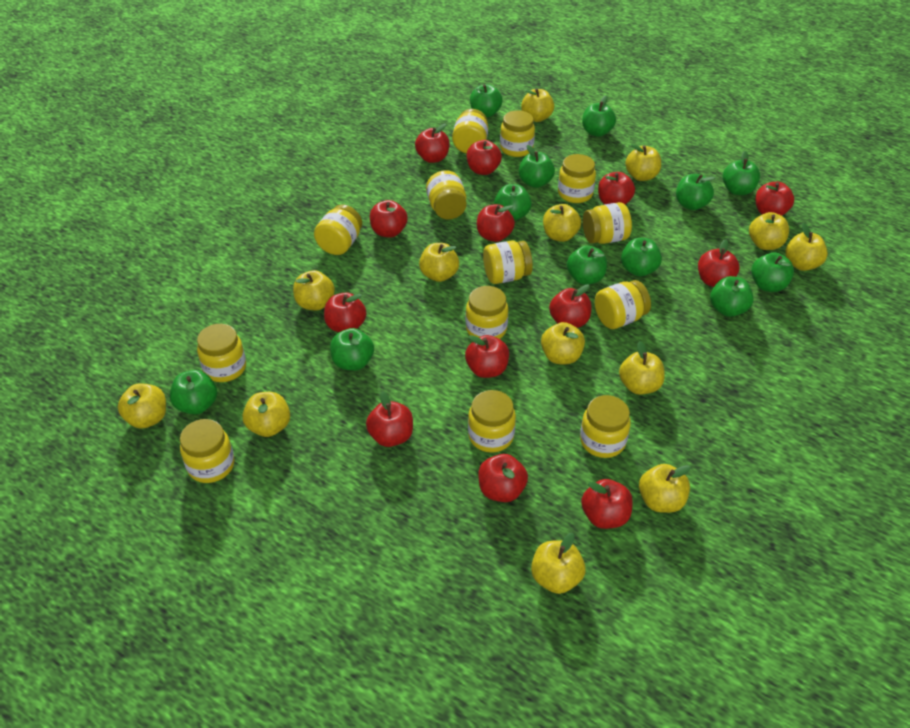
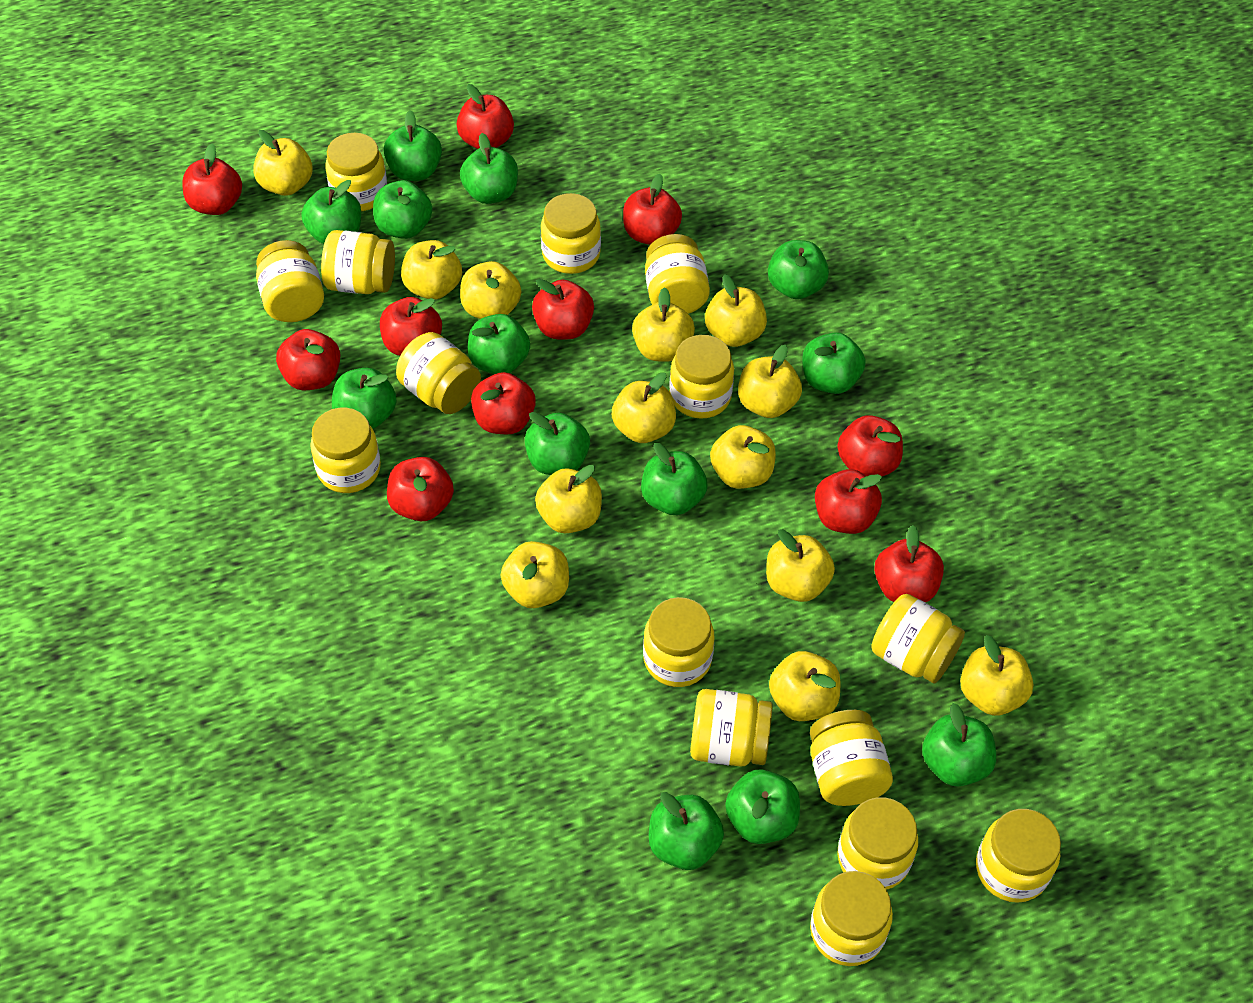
green apple: 12 -> 13
red apple: 13 -> 11
yellow jar: 13 -> 15

